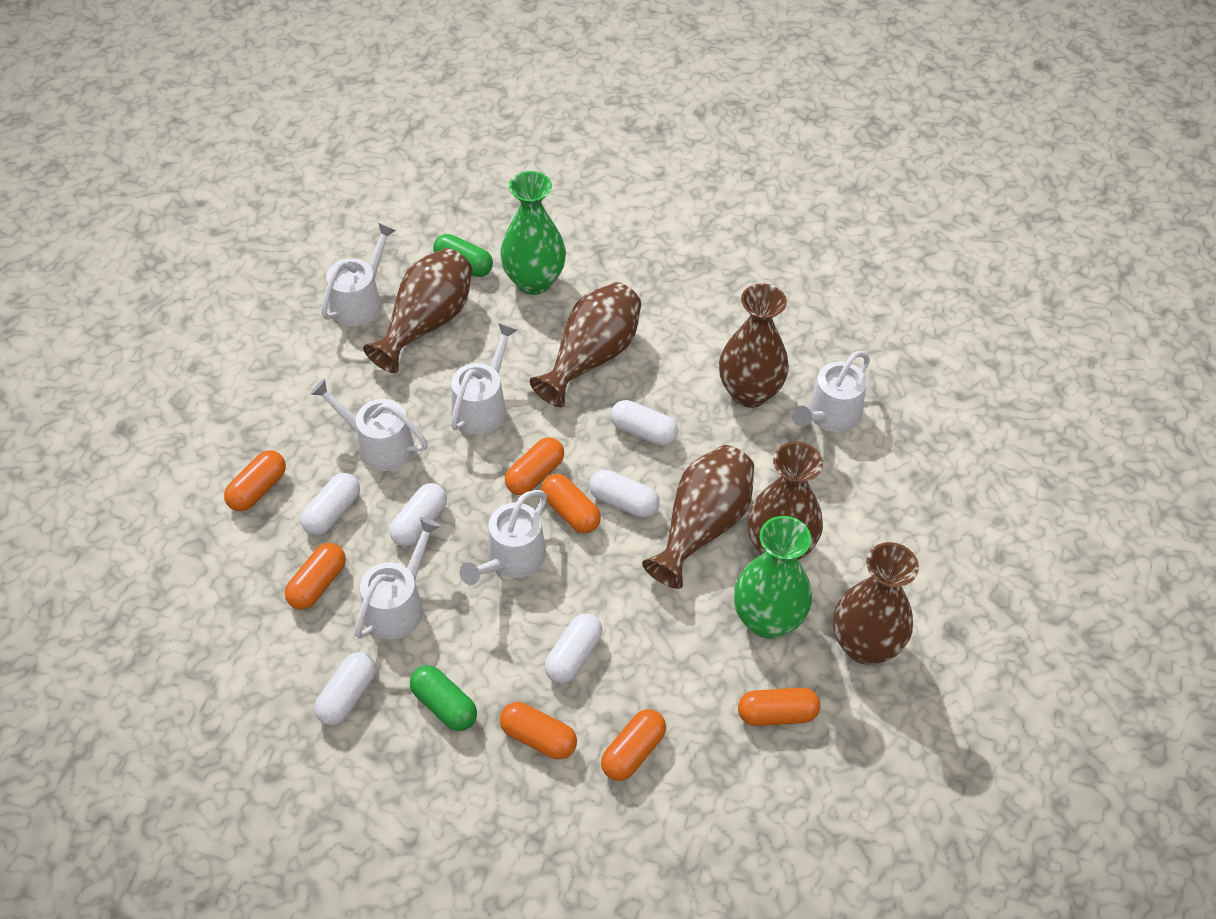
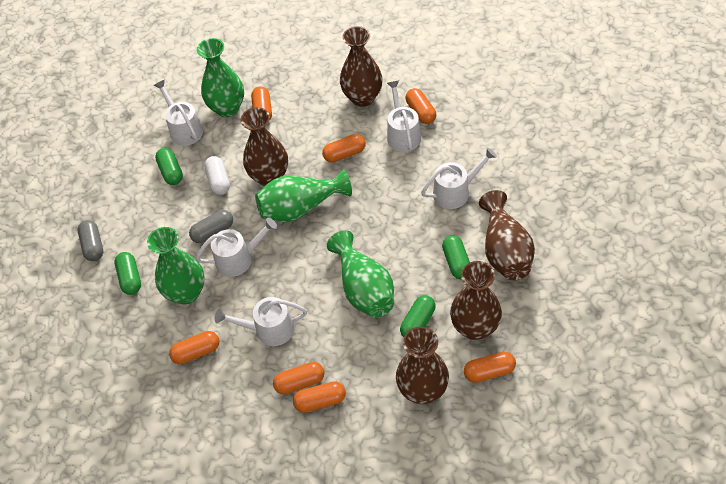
brown vase: 6 -> 5
green capsule: 2 -> 4
green vase: 2 -> 4
grey capsule: 0 -> 2
white capsule: 6 -> 1
white watering can: 6 -> 5

